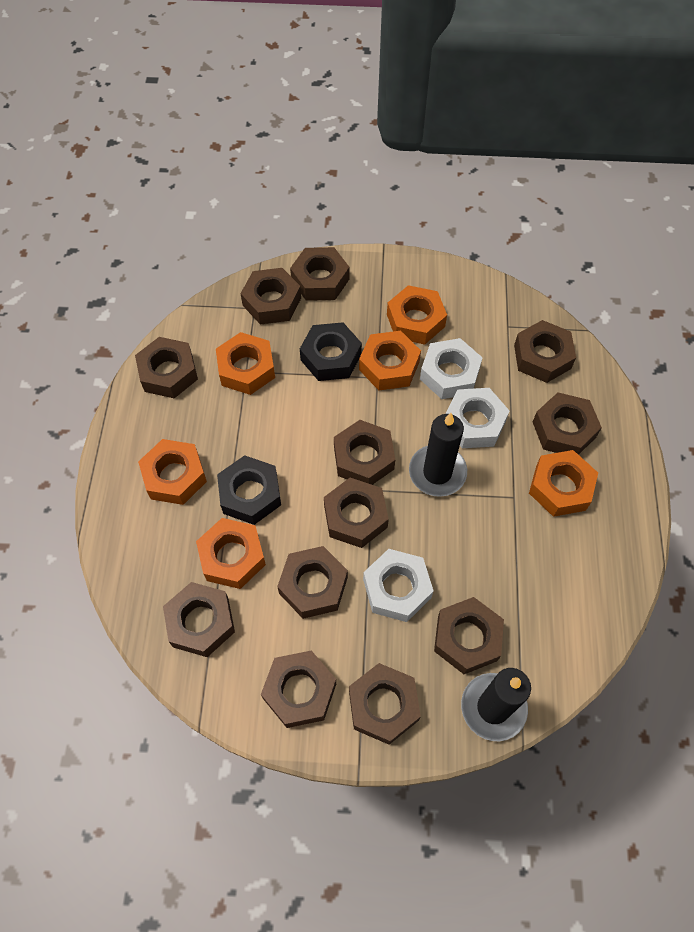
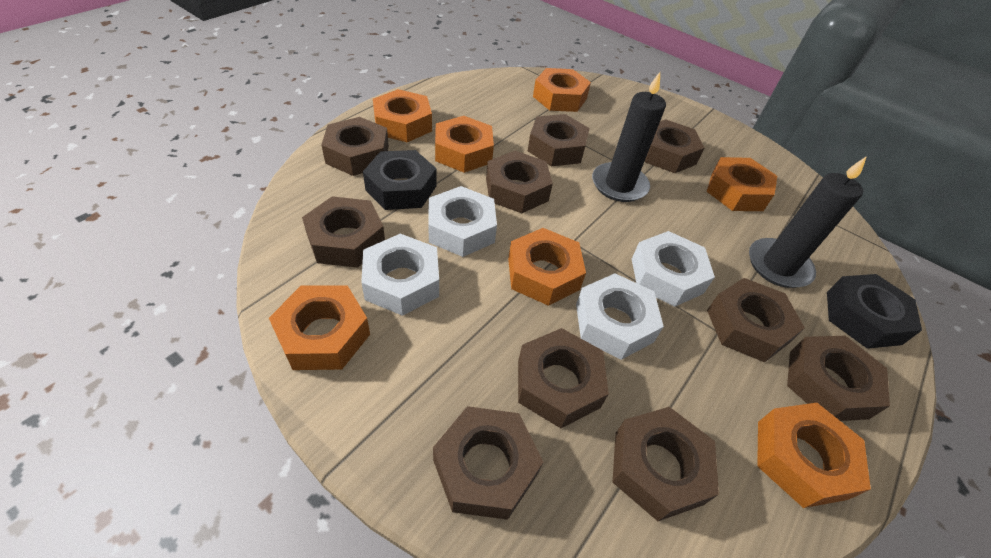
brown nut: 12 -> 10
orange nut: 6 -> 7
white nut: 3 -> 4

